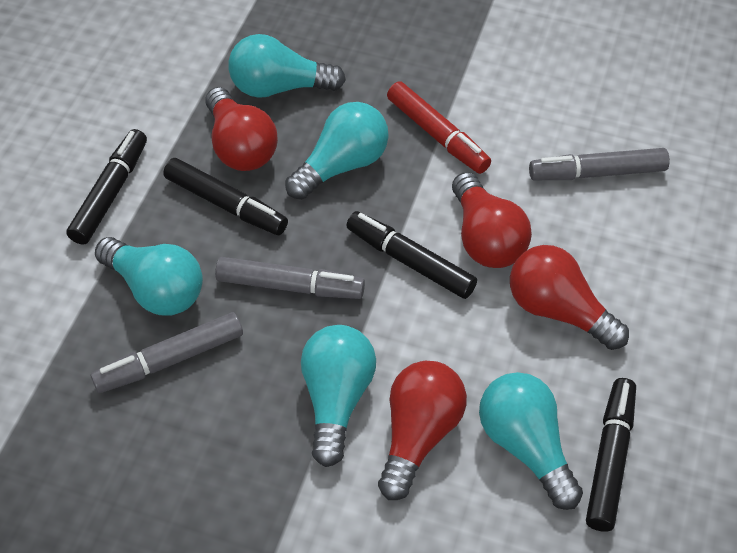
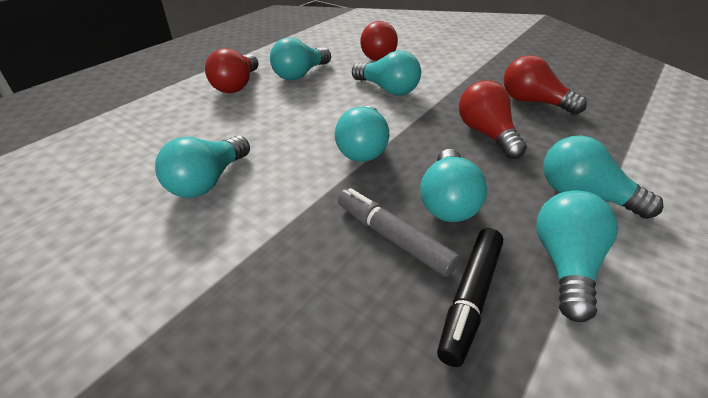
black marker: 4 -> 1
grey marker: 3 -> 1
red marker: 1 -> 0
turquoise light bulb: 5 -> 7

